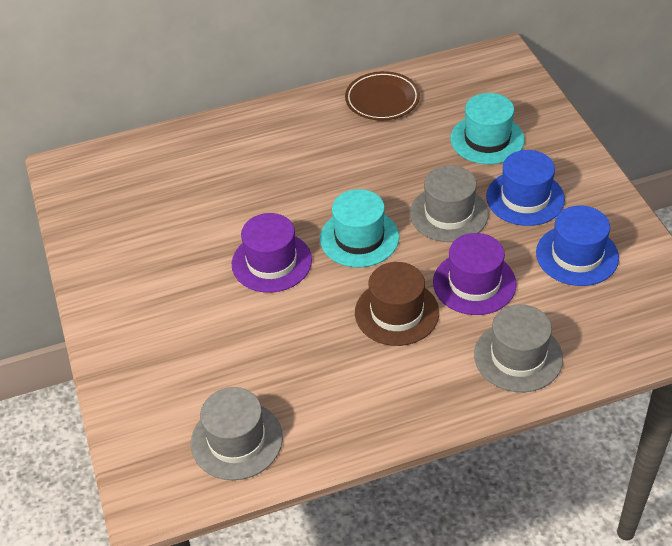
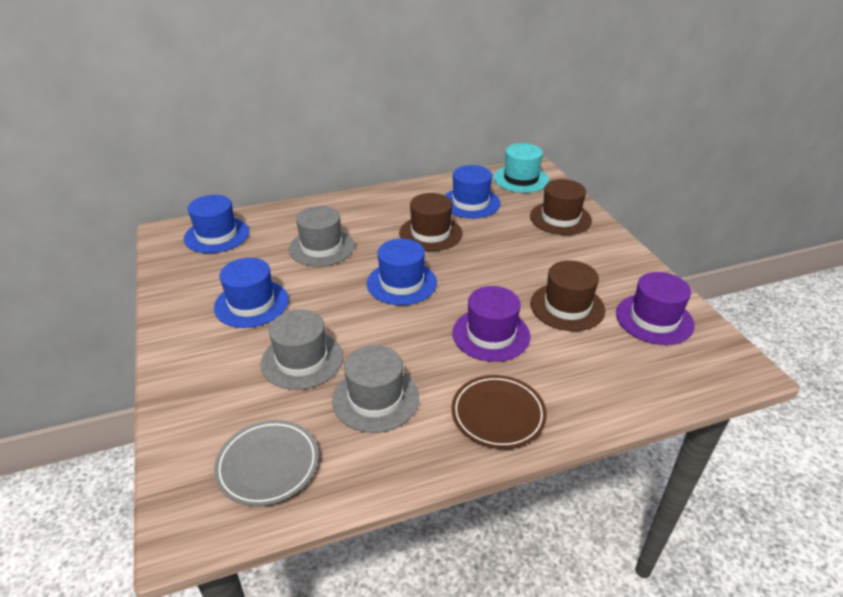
blue hat: 2 -> 4
brown hat: 1 -> 3
grey plate: 0 -> 1
turquoise hat: 2 -> 1

